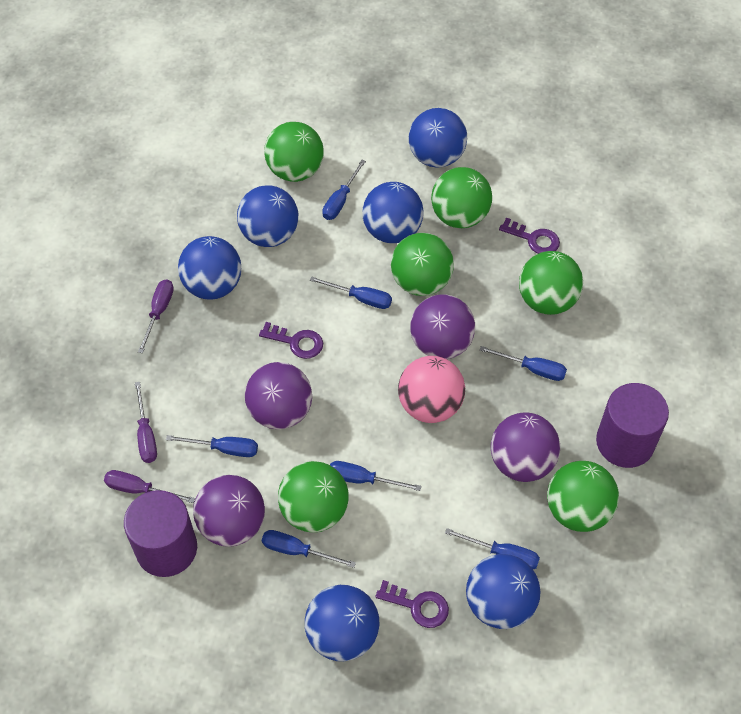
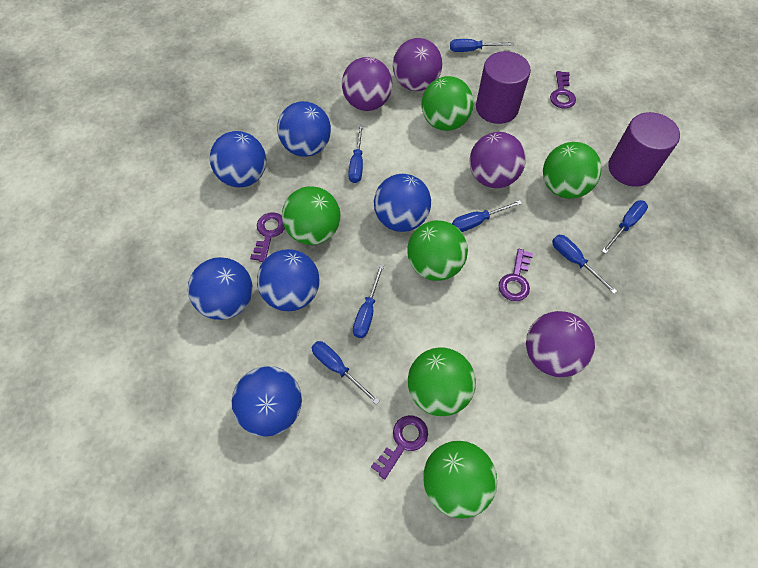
pink ball: 1 -> 0
purple key: 3 -> 4
purple screwdriver: 3 -> 0

